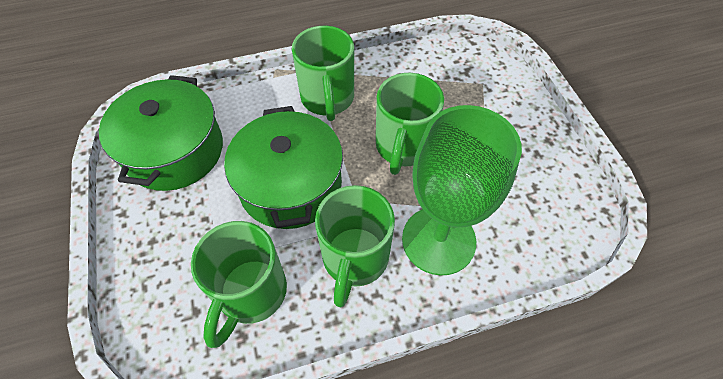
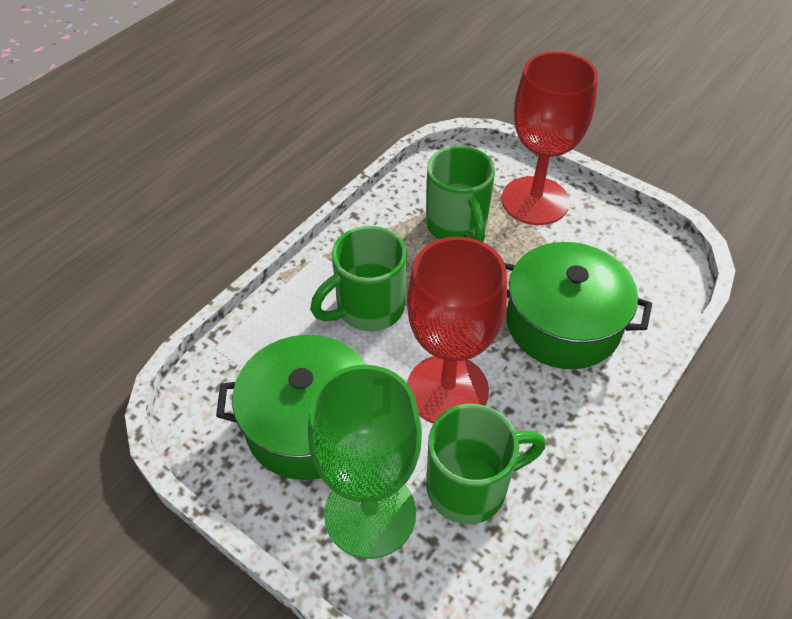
green mug: 4 -> 3
red goblet: 0 -> 2

